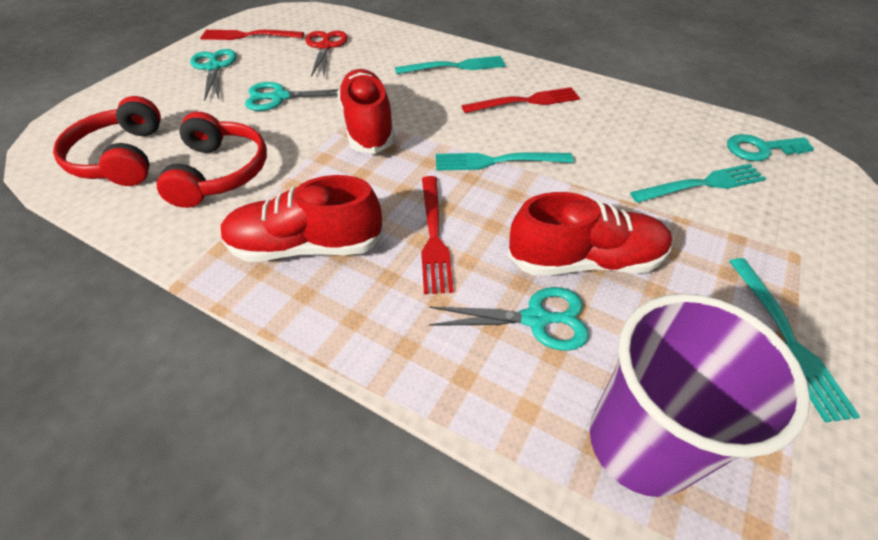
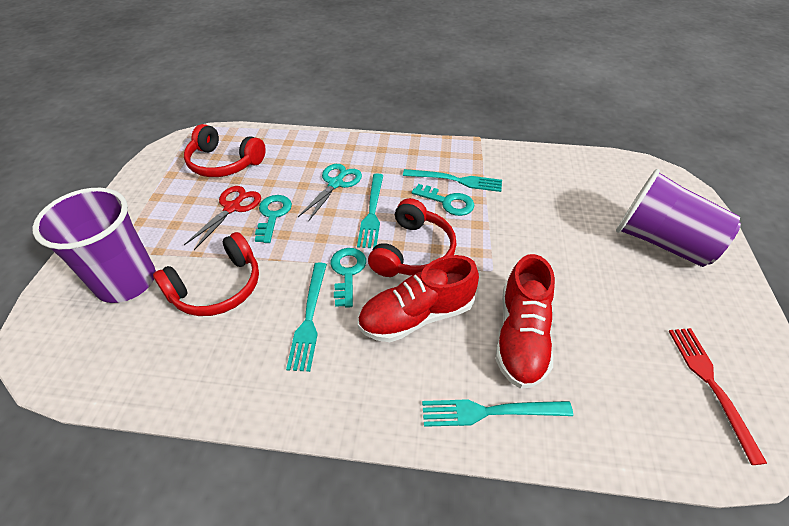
purple cup: 1 -> 2
red fork: 3 -> 1
red headphones: 2 -> 3
red shoe: 3 -> 2
turquoise key: 1 -> 3
turquoise scissors: 3 -> 1

